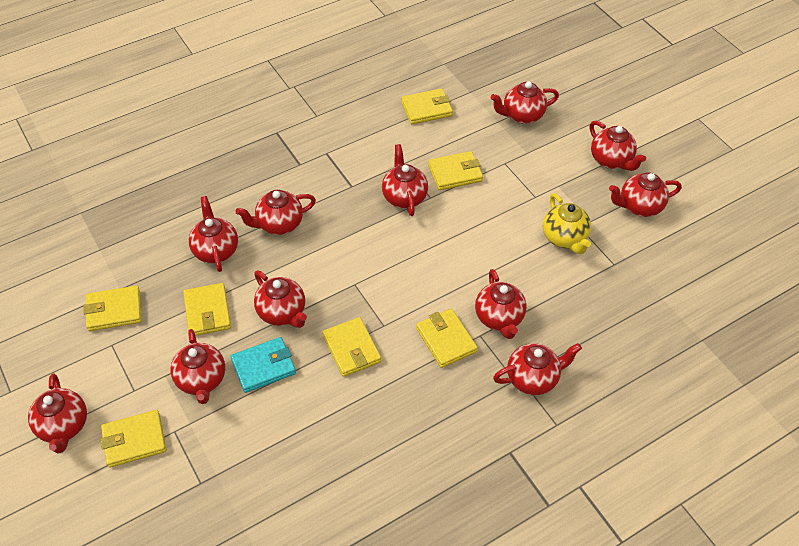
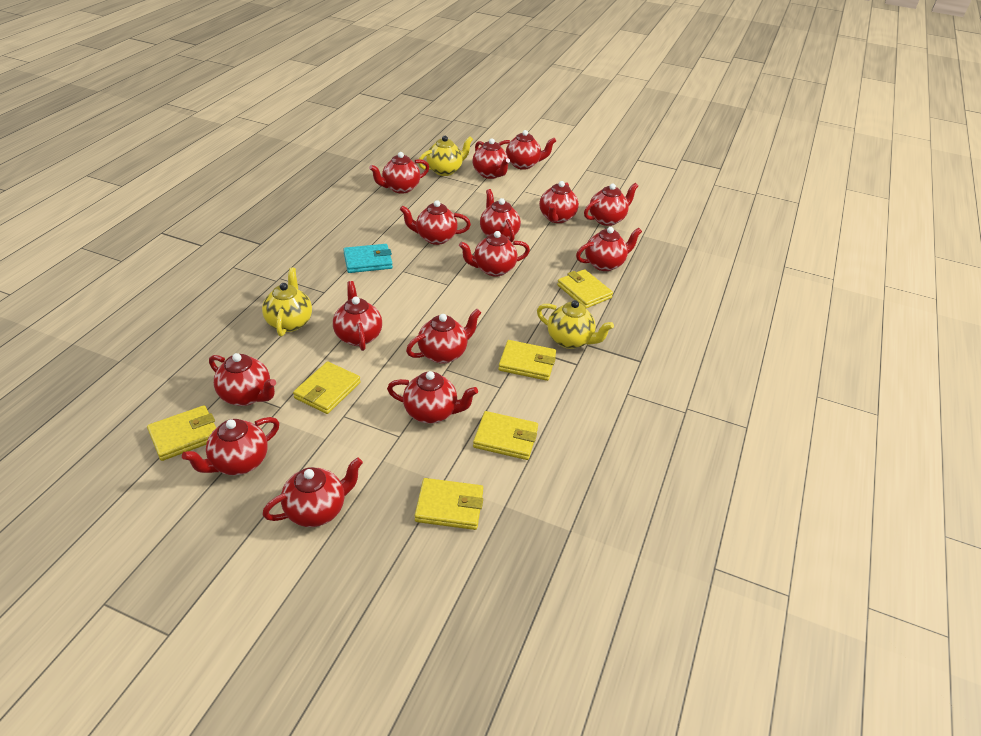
red teapot: 11 -> 15
yellow teapot: 1 -> 3
yellow wallet: 7 -> 6

